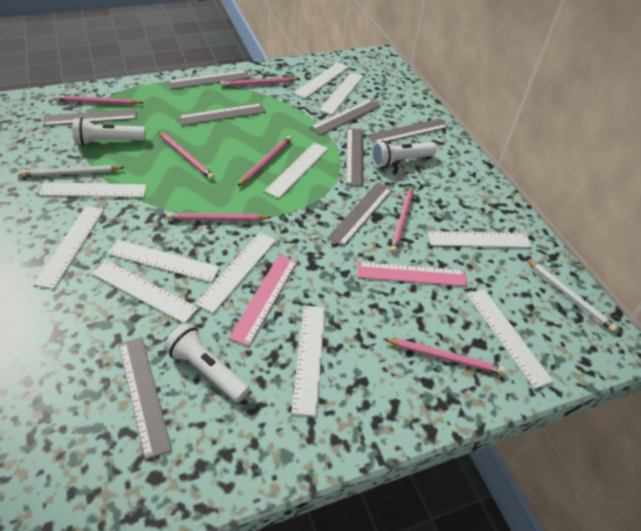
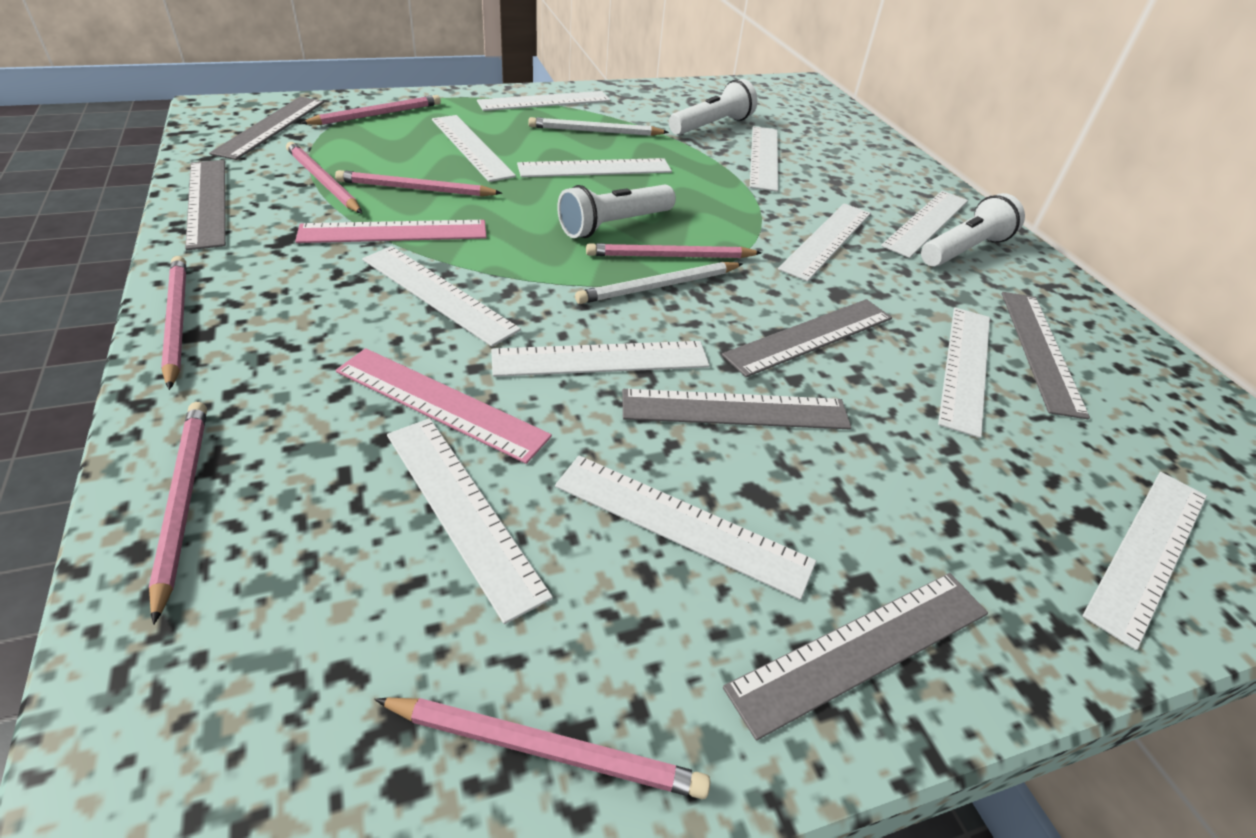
grey ruler: 8 -> 6
white ruler: 11 -> 12

